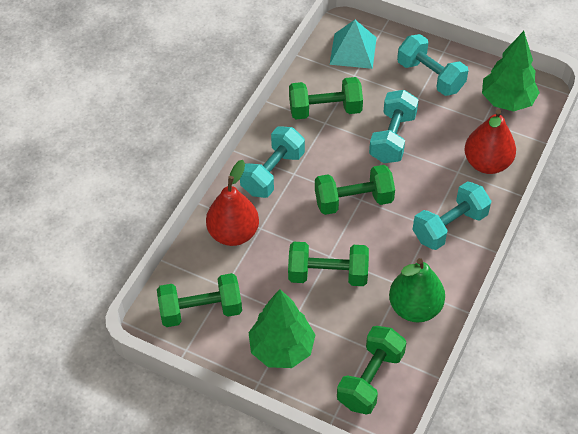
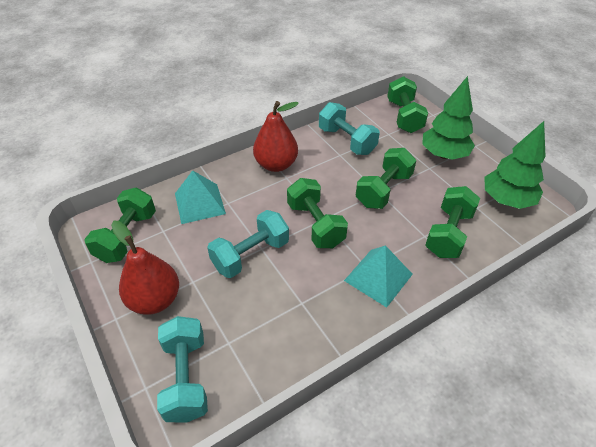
green pear: 1 -> 0
turquoise dumbbell: 4 -> 3
turquoise pyramid: 1 -> 2

